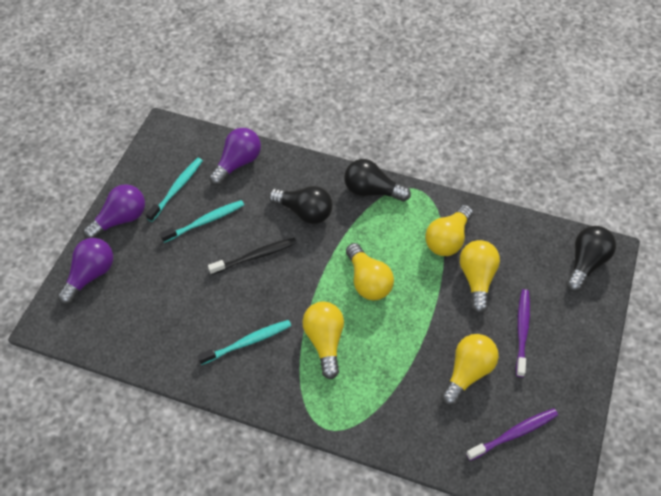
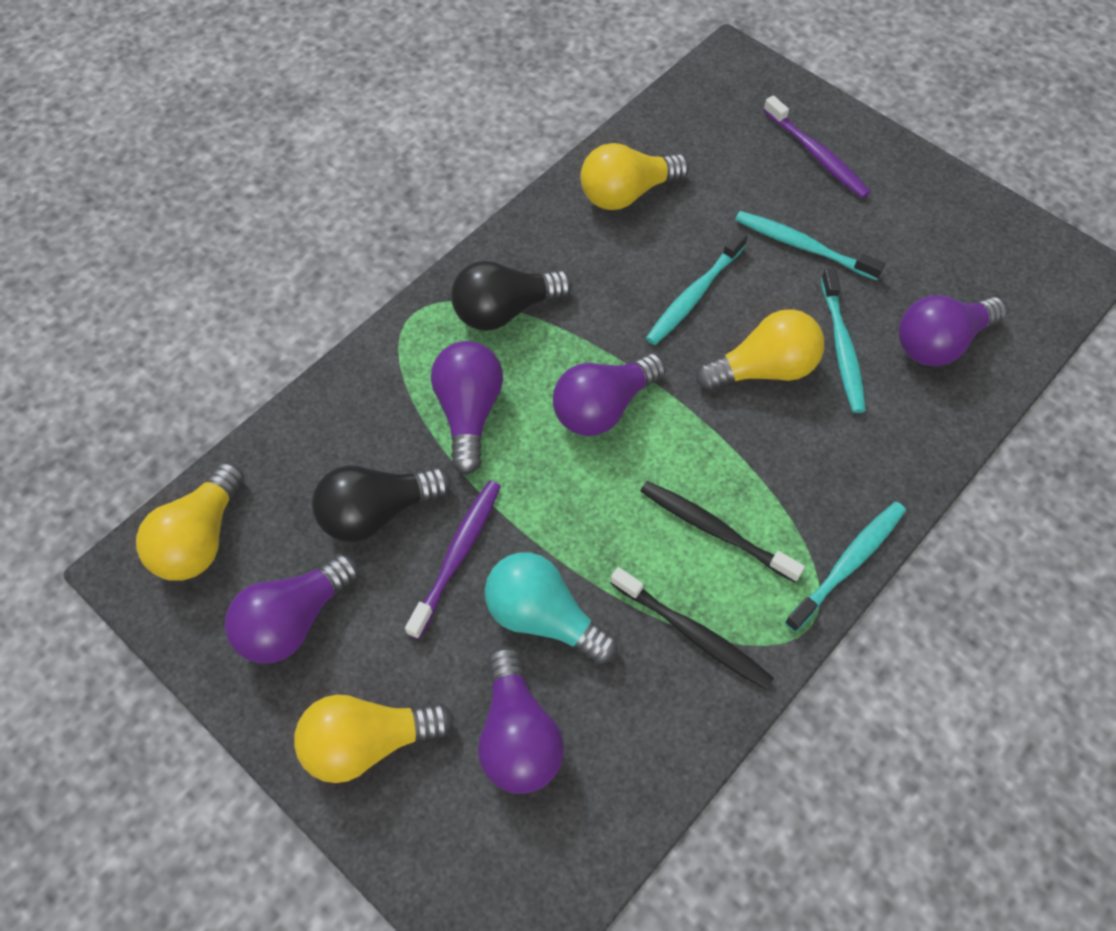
black light bulb: 3 -> 2
black toothbrush: 1 -> 2
purple light bulb: 3 -> 5
turquoise light bulb: 0 -> 1
turquoise toothbrush: 3 -> 4
yellow light bulb: 5 -> 4

